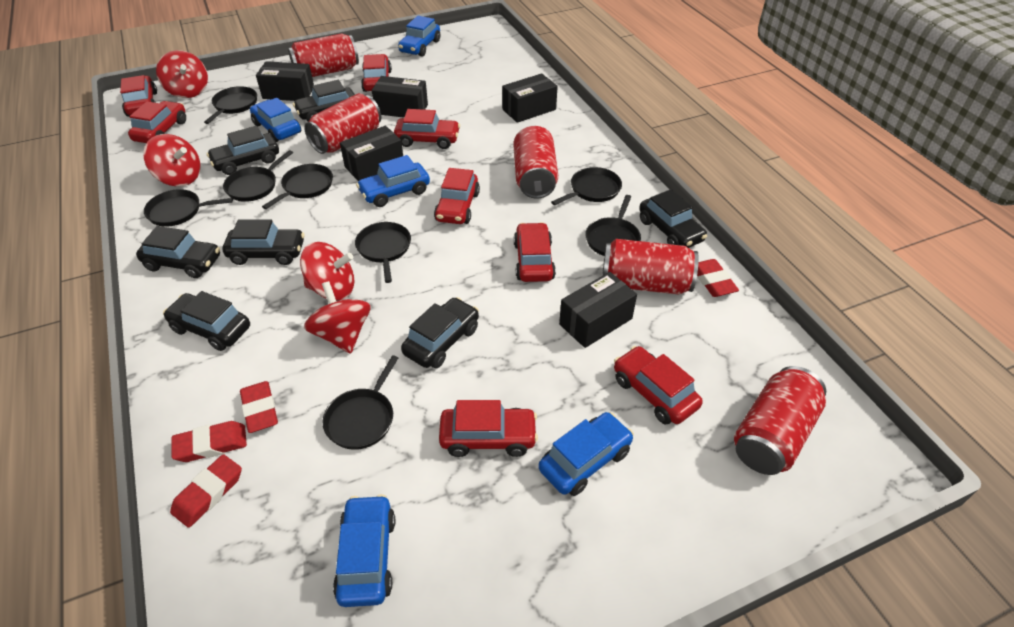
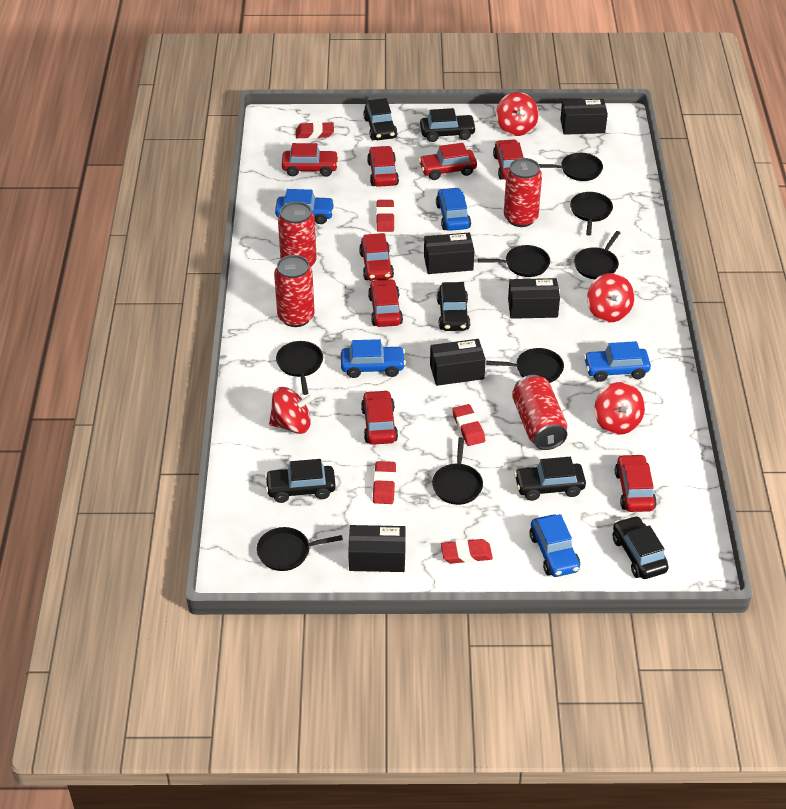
black car: 7 -> 6
red can: 5 -> 4
red eraser: 4 -> 5

